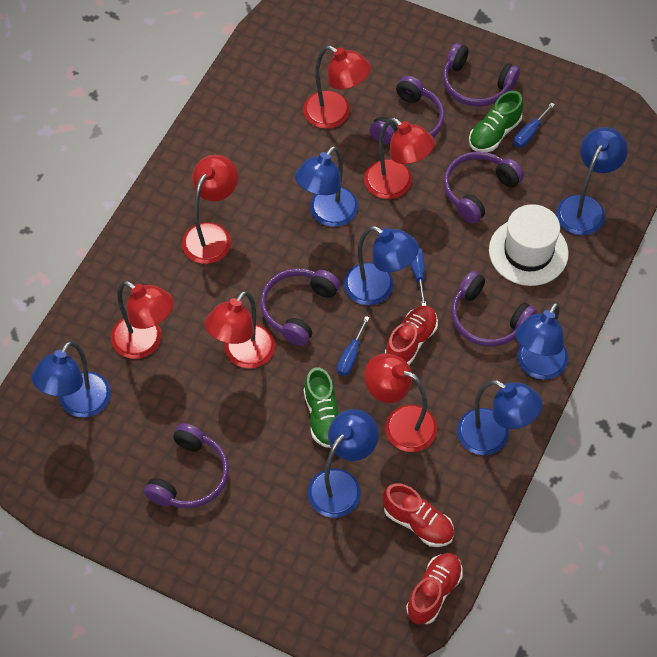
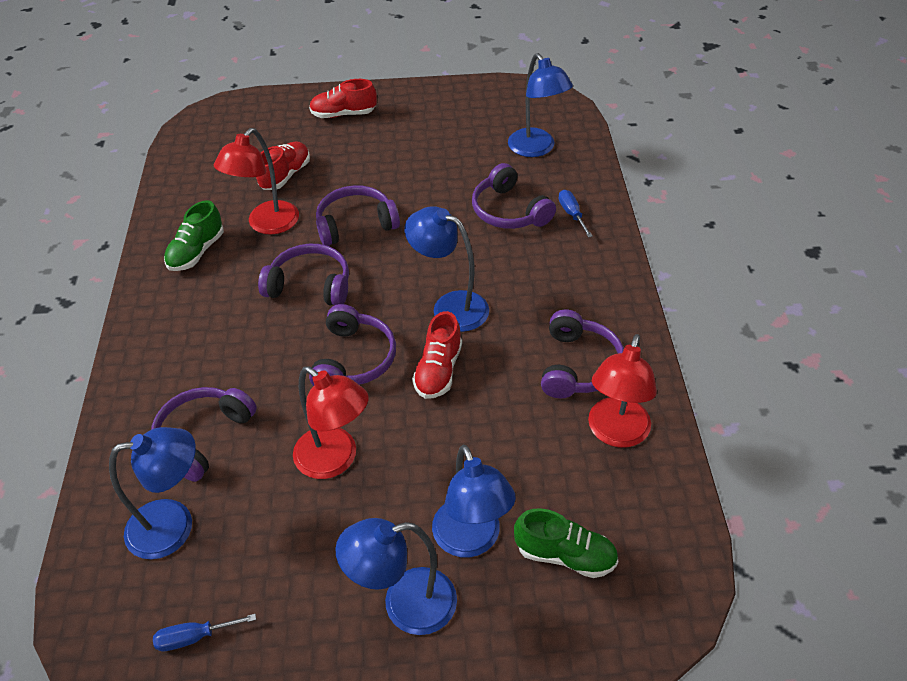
blue lamp: 7 -> 5
blue screwdriver: 3 -> 2
red lamp: 6 -> 3
white hat: 1 -> 0

